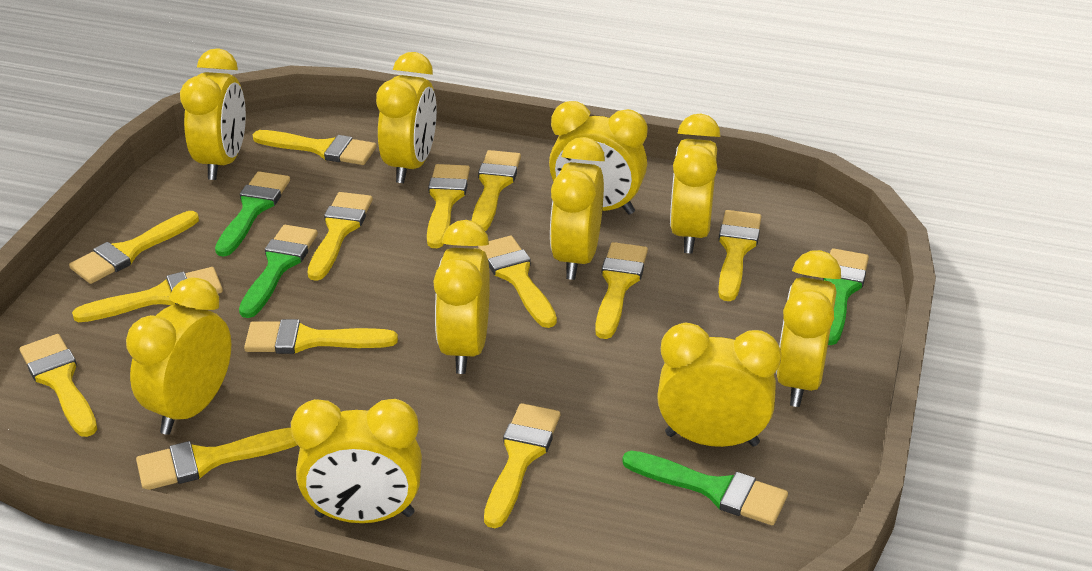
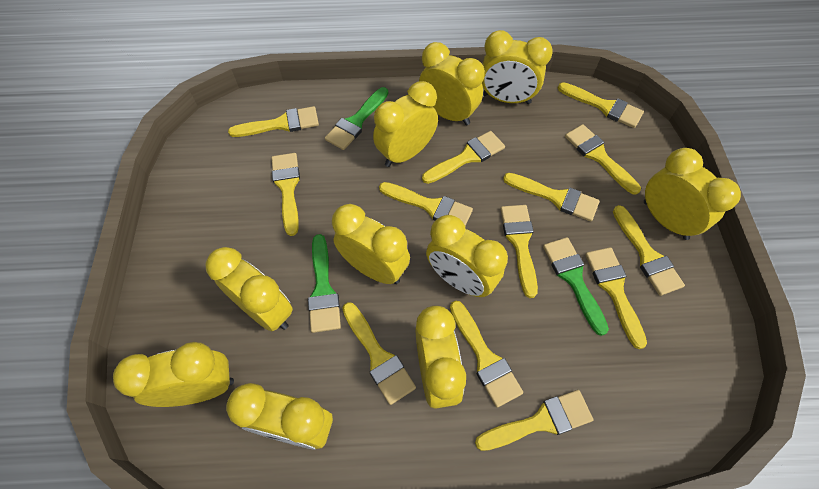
green brush: 4 -> 3

